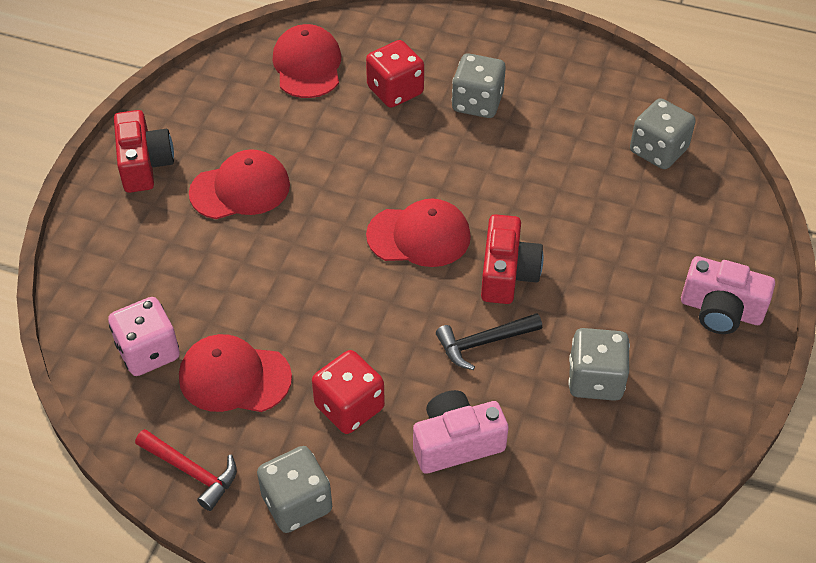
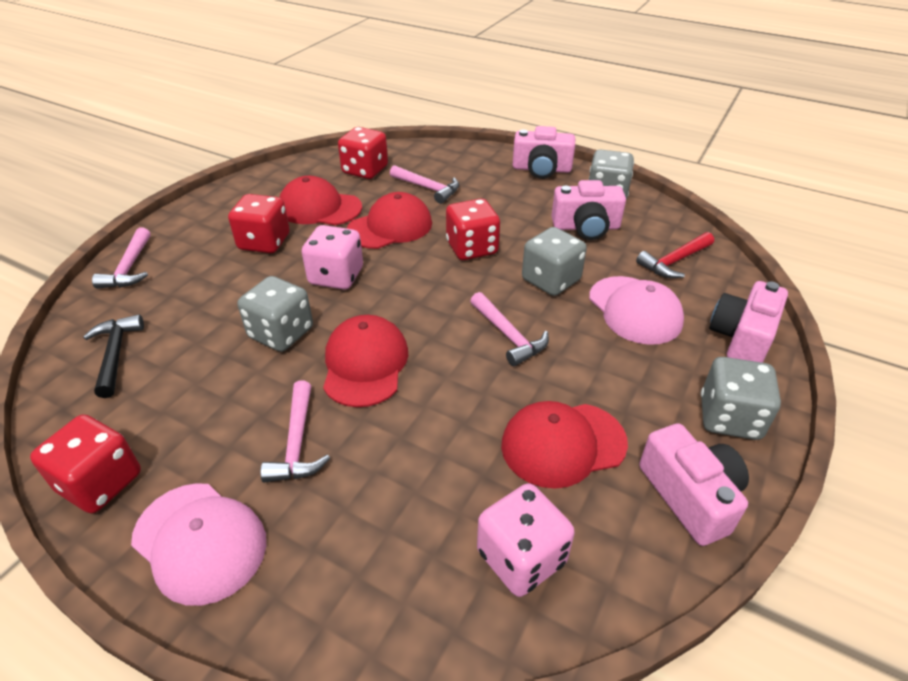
pink camera: 2 -> 4
pink cap: 0 -> 2
pink dice: 1 -> 2
pink hammer: 0 -> 4
red camera: 2 -> 0
red dice: 2 -> 4

